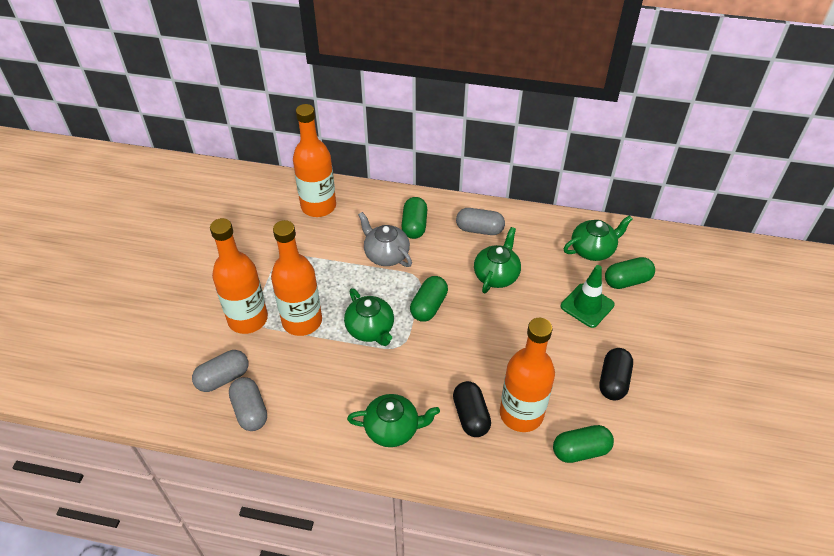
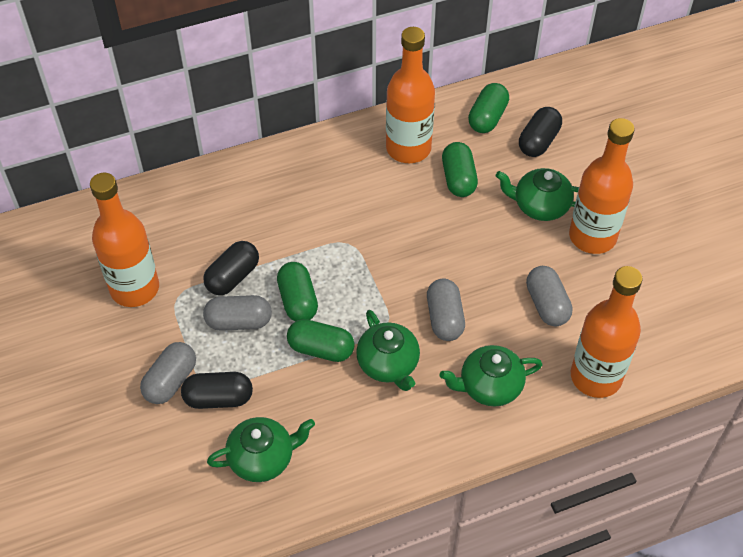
black capsule: 2 -> 3
green traffic cone: 1 -> 0
grey capsule: 3 -> 4
grey teapot: 1 -> 0

